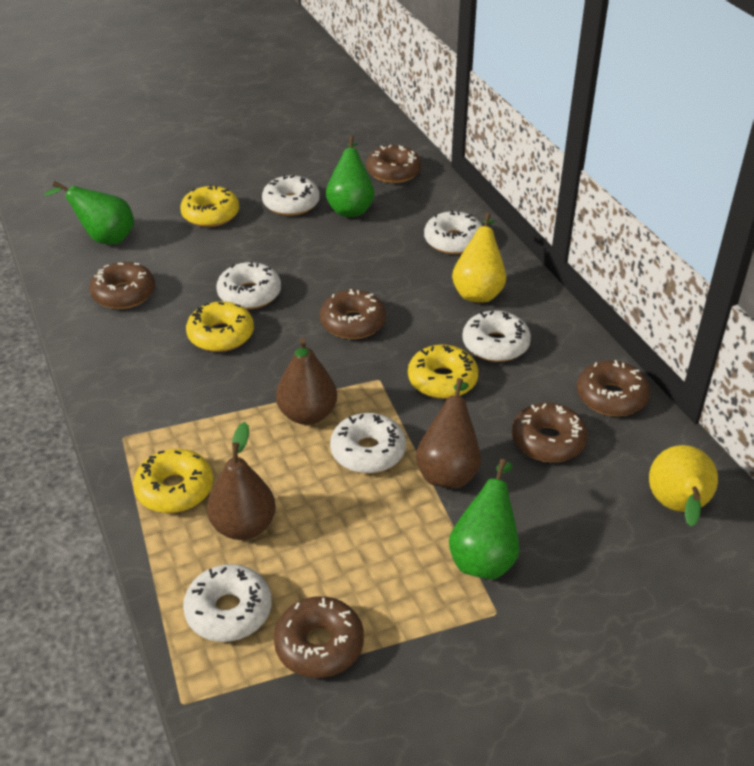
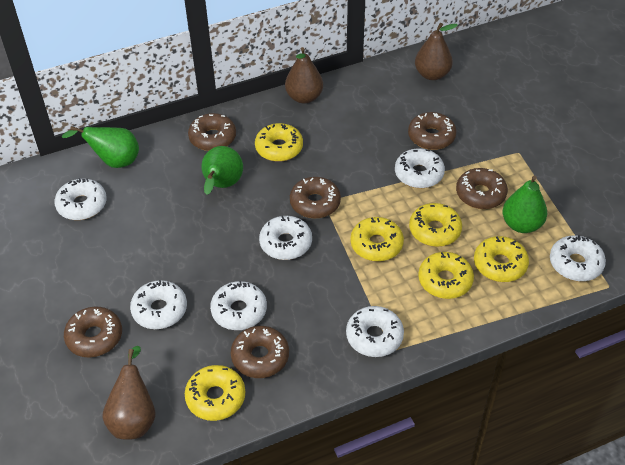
white donut: 6 -> 7
yellow donut: 4 -> 6
yellow pear: 2 -> 0

